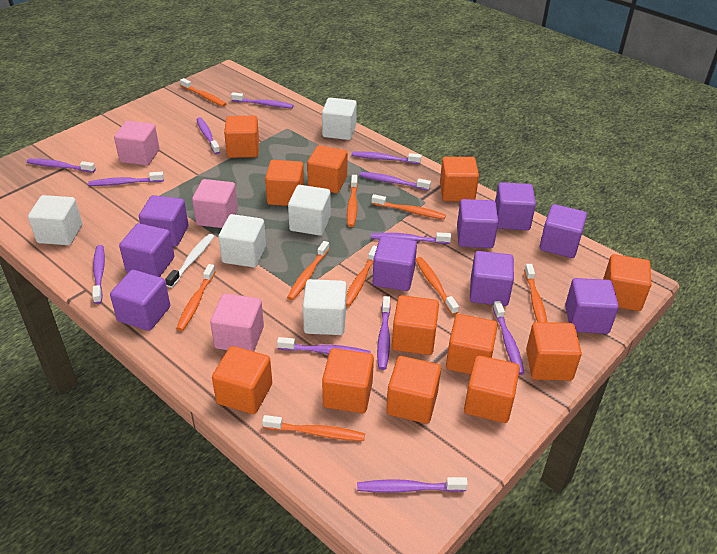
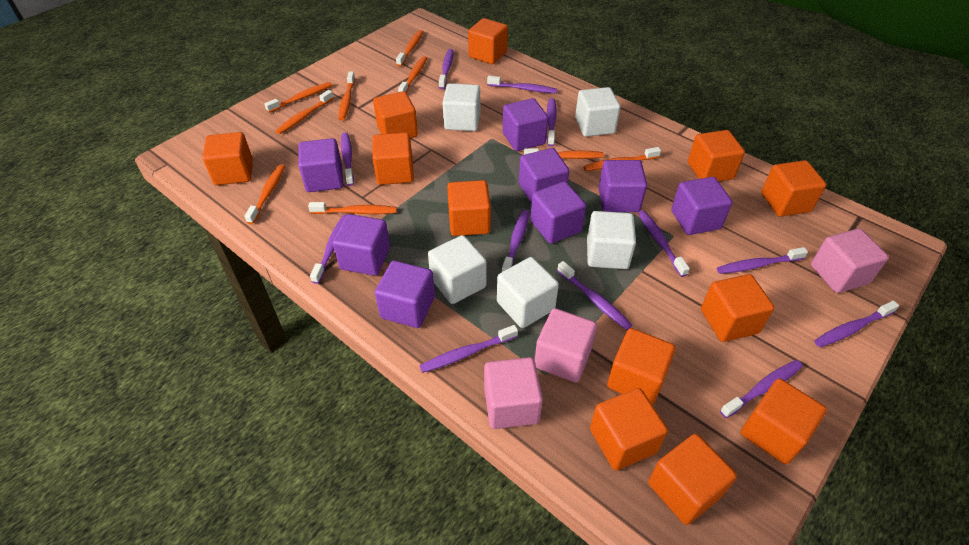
purple cube: 9 -> 8
white toothbrush: 1 -> 0

